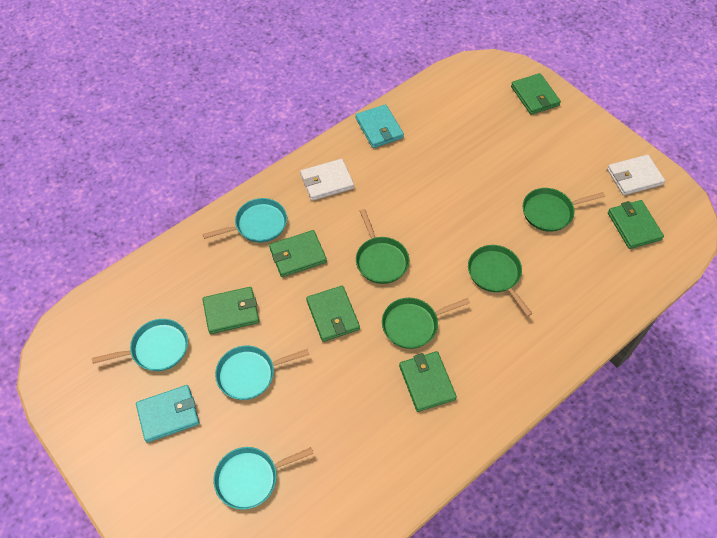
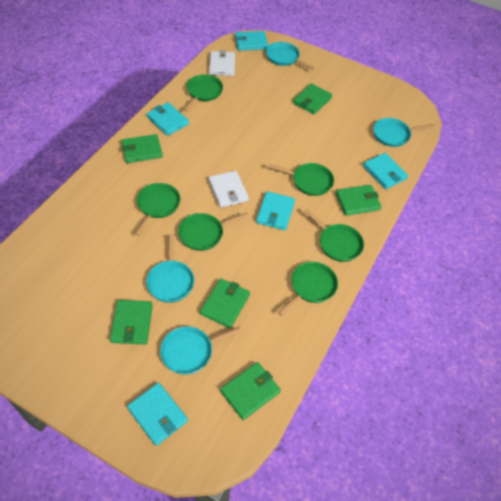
green pan: 4 -> 6
turquoise wallet: 2 -> 5

